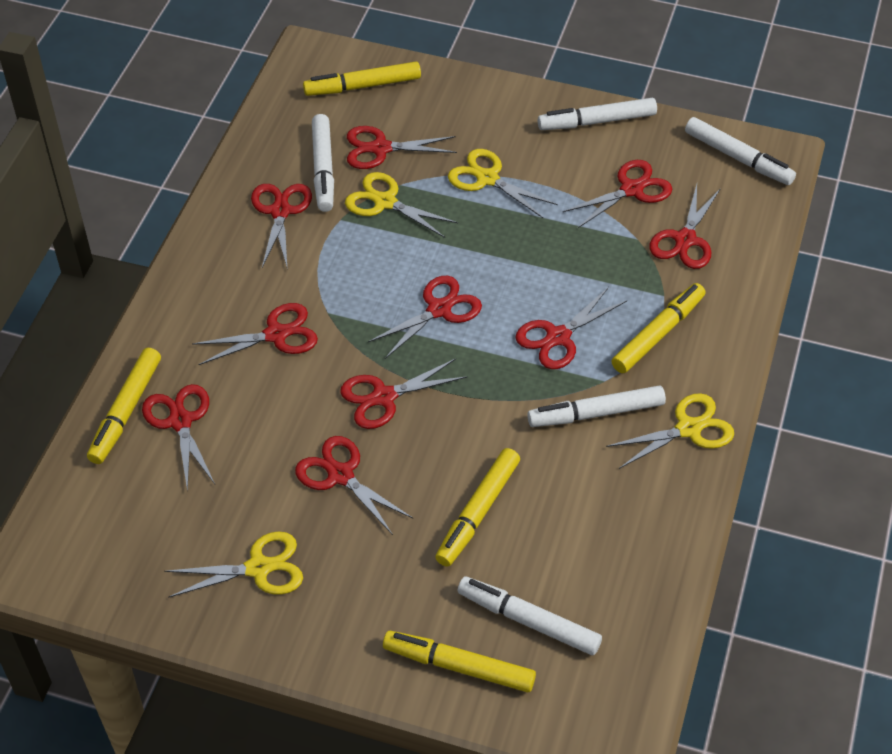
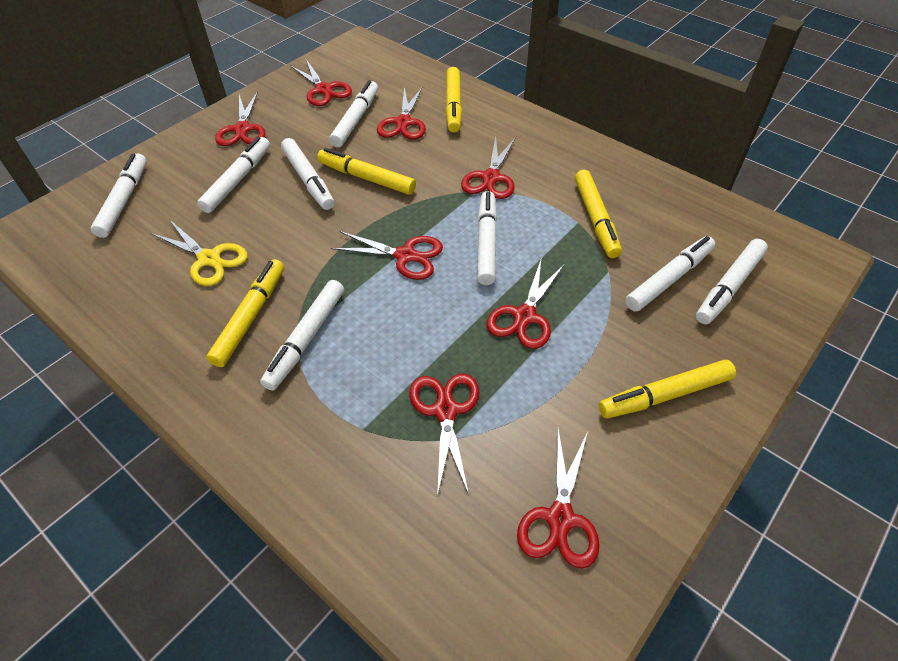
red scissors: 10 -> 8
white marker: 5 -> 8
yellow scissors: 4 -> 1

